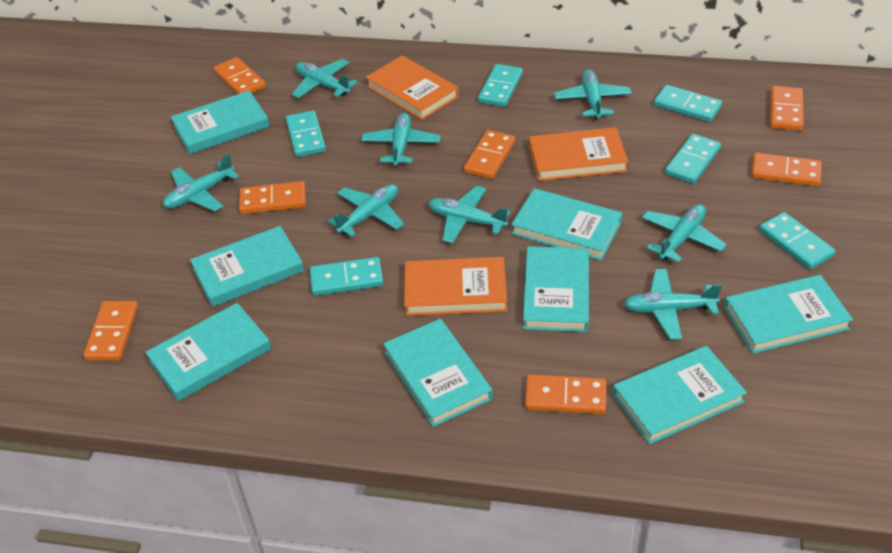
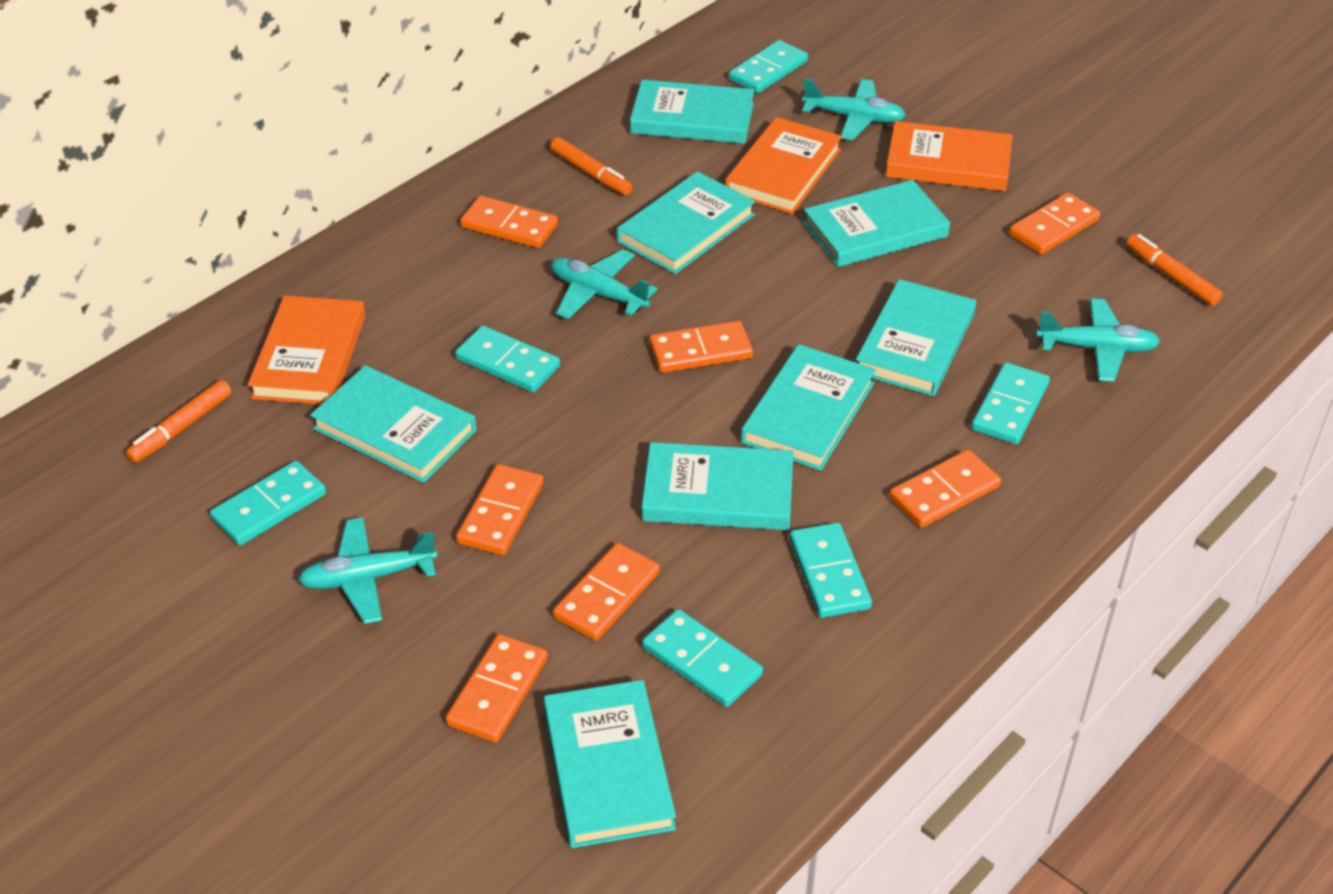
orange marker: 0 -> 3
turquoise plane: 8 -> 4

